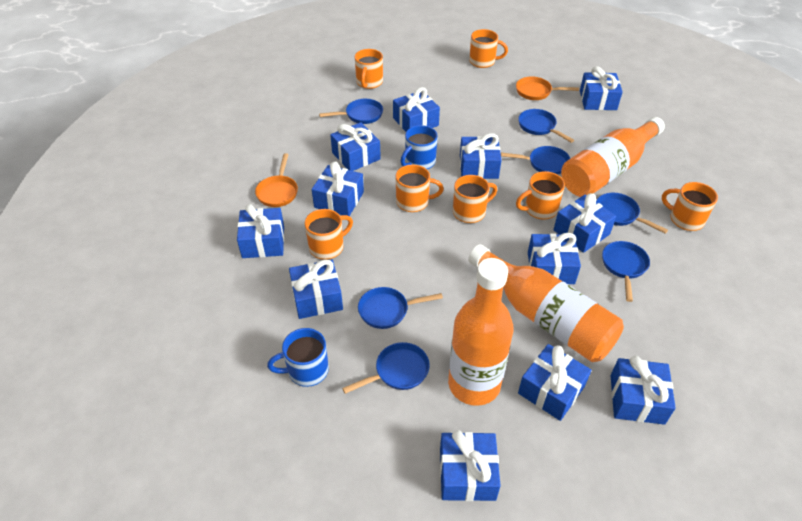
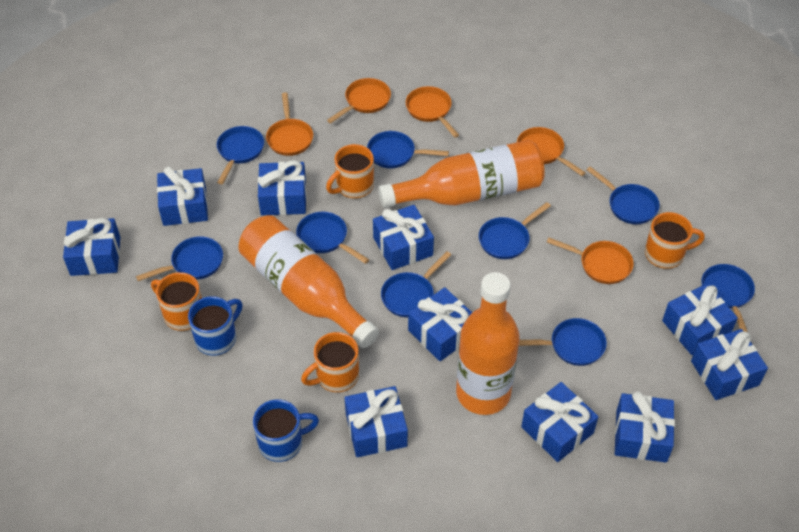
blue gift: 12 -> 10
blue pan: 7 -> 9
orange mug: 7 -> 4
orange pan: 2 -> 5

